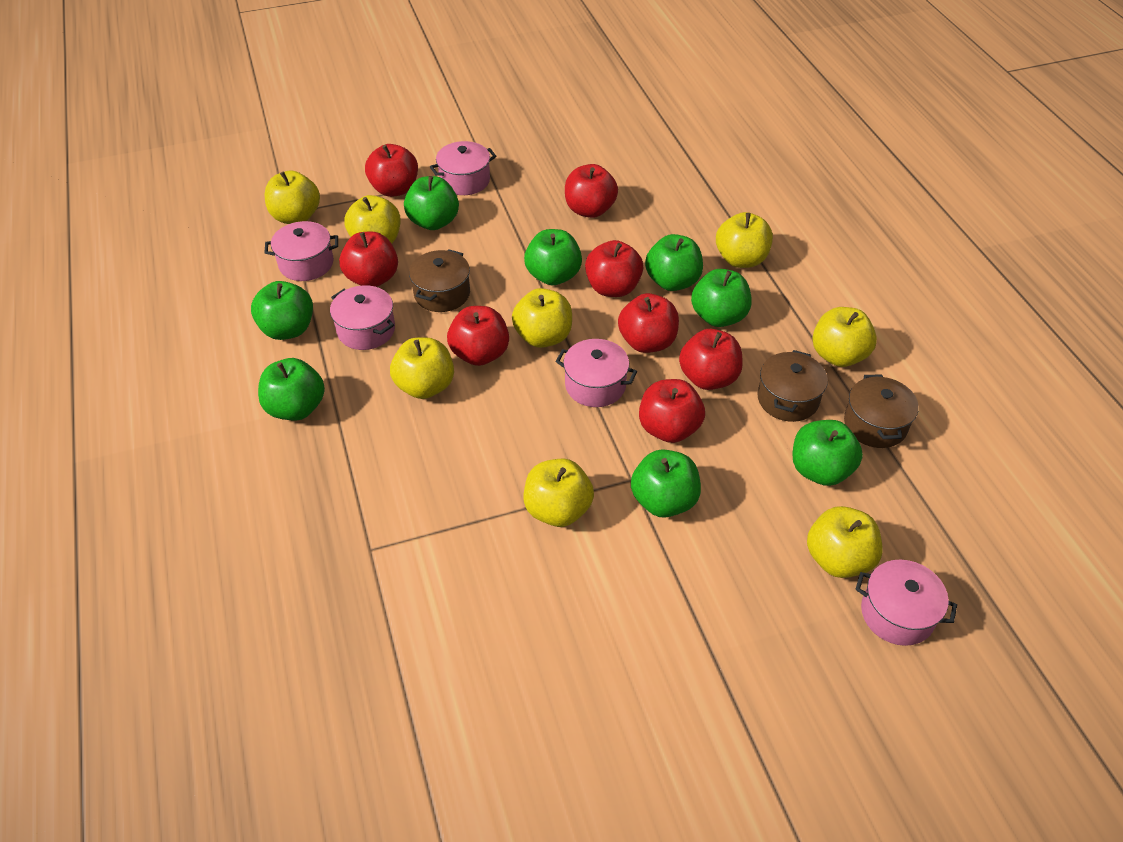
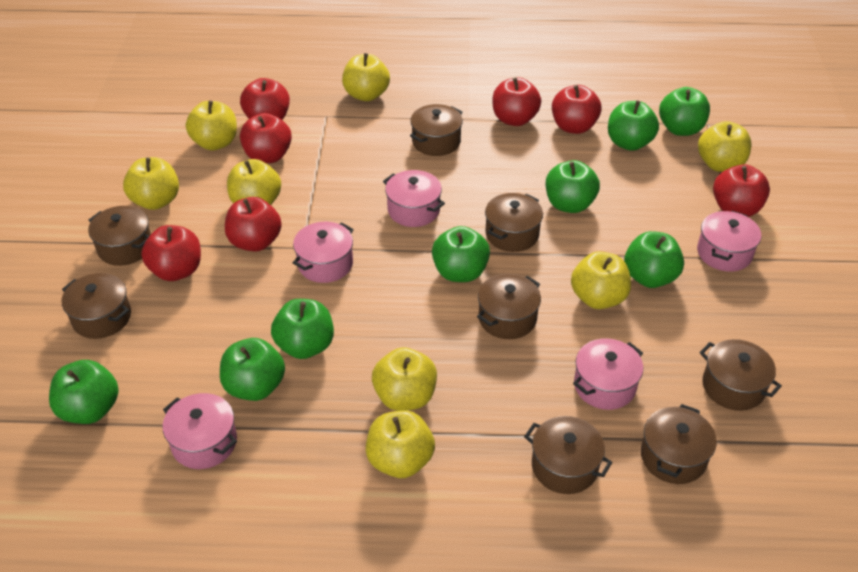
brown pot: 3 -> 8
red apple: 8 -> 7

